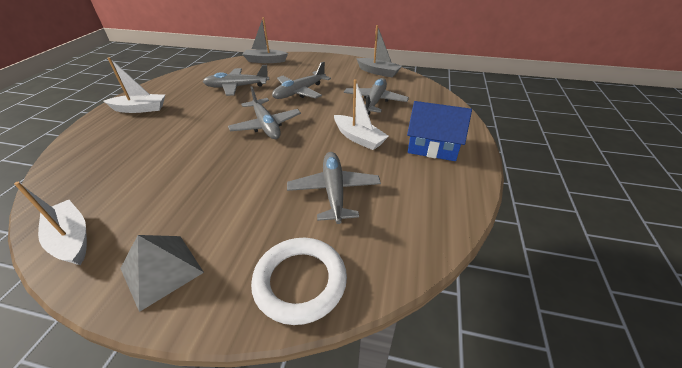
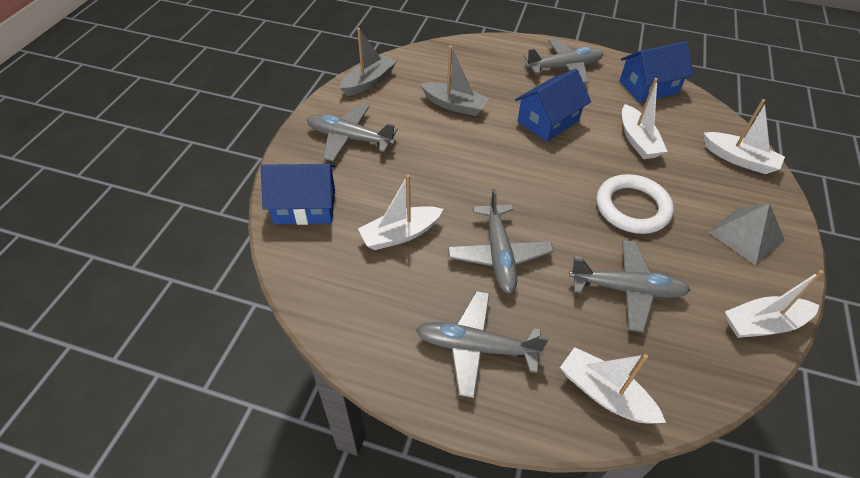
blue house: 1 -> 3
white boat: 3 -> 5

